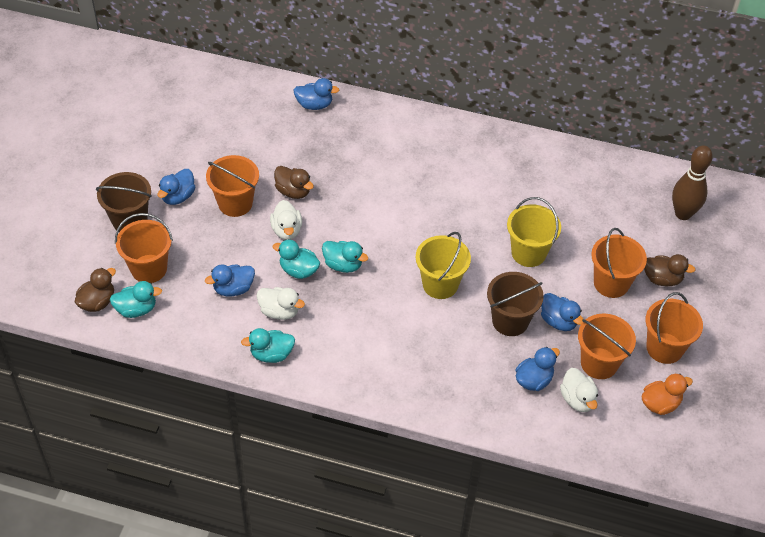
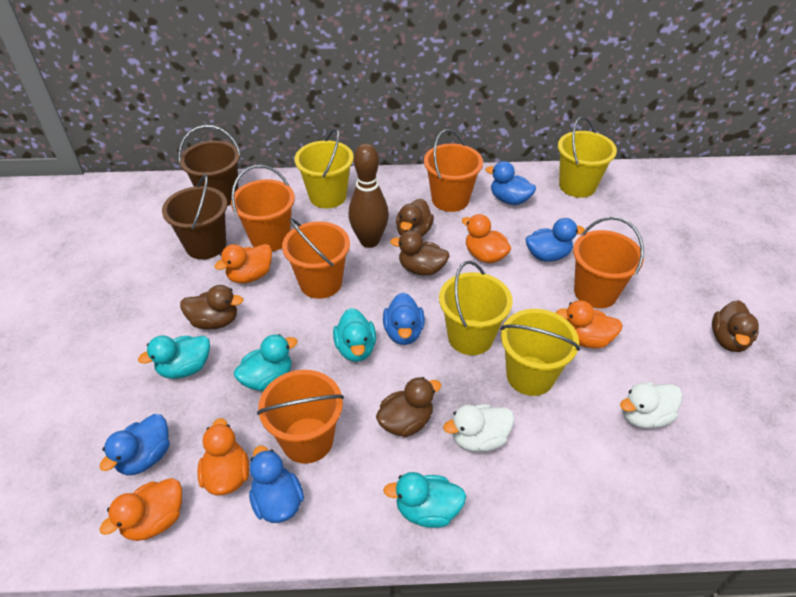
brown duck: 3 -> 5
orange duck: 1 -> 5
white duck: 3 -> 2
yellow bucket: 2 -> 4

